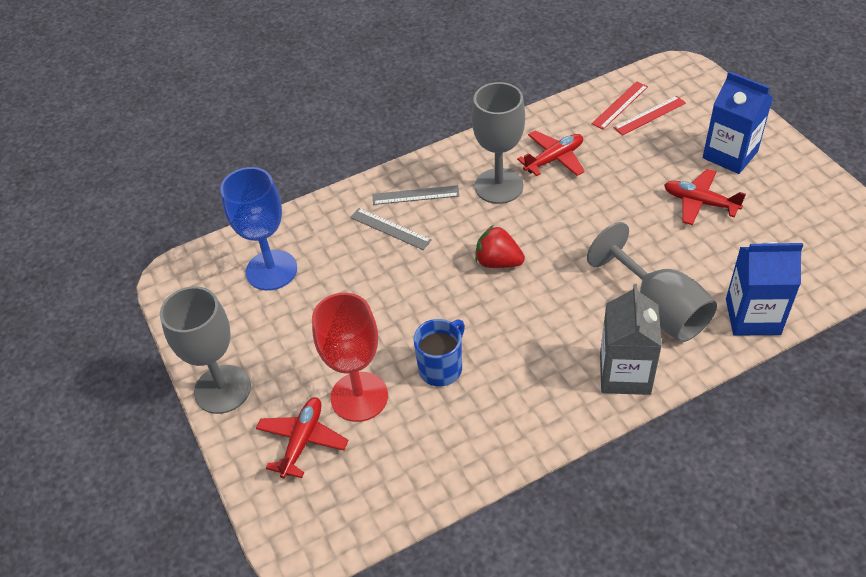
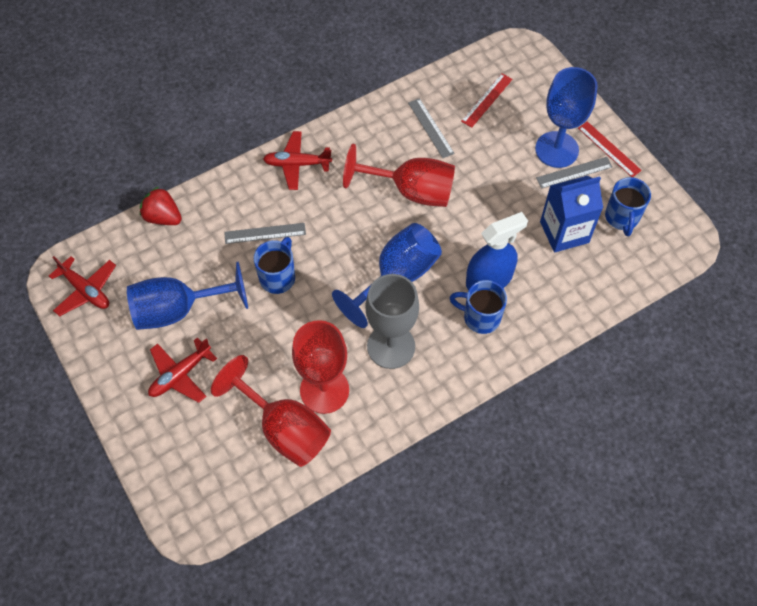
blue carton: 2 -> 1
blue goblet: 1 -> 3
blue mug: 1 -> 3
blue spray bottle: 0 -> 1
grey carton: 1 -> 0
grey goblet: 3 -> 1
grey ruler: 2 -> 3
red goblet: 1 -> 3

